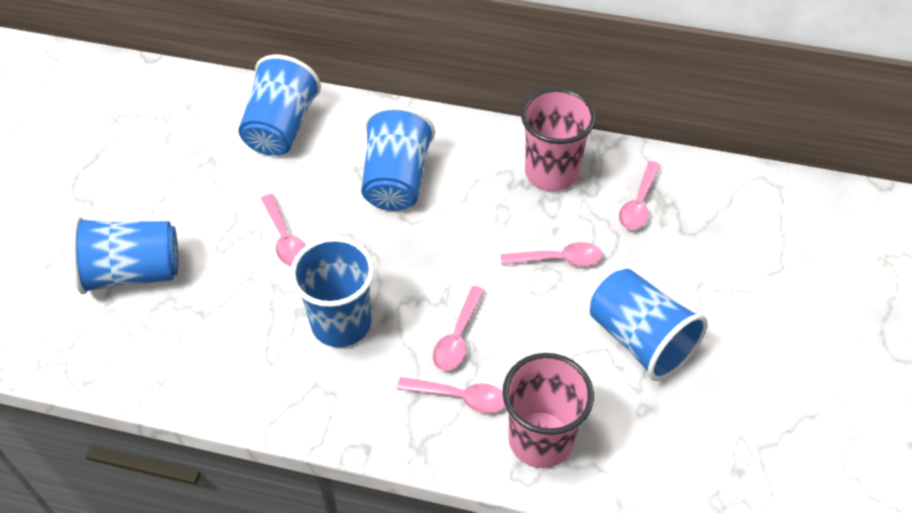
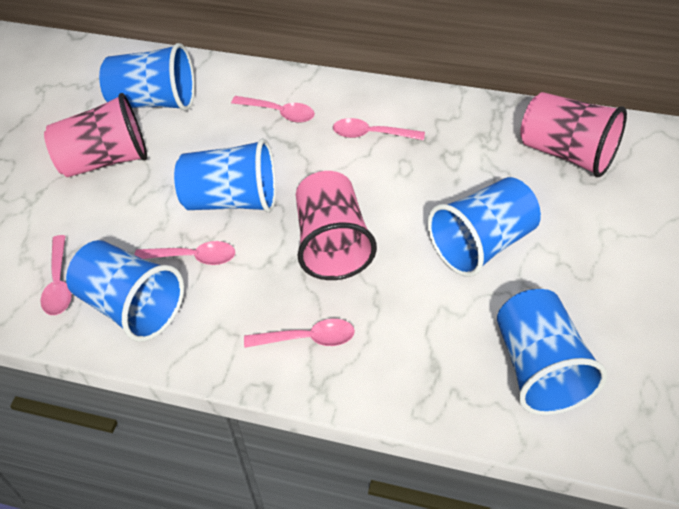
pink cup: 2 -> 3

